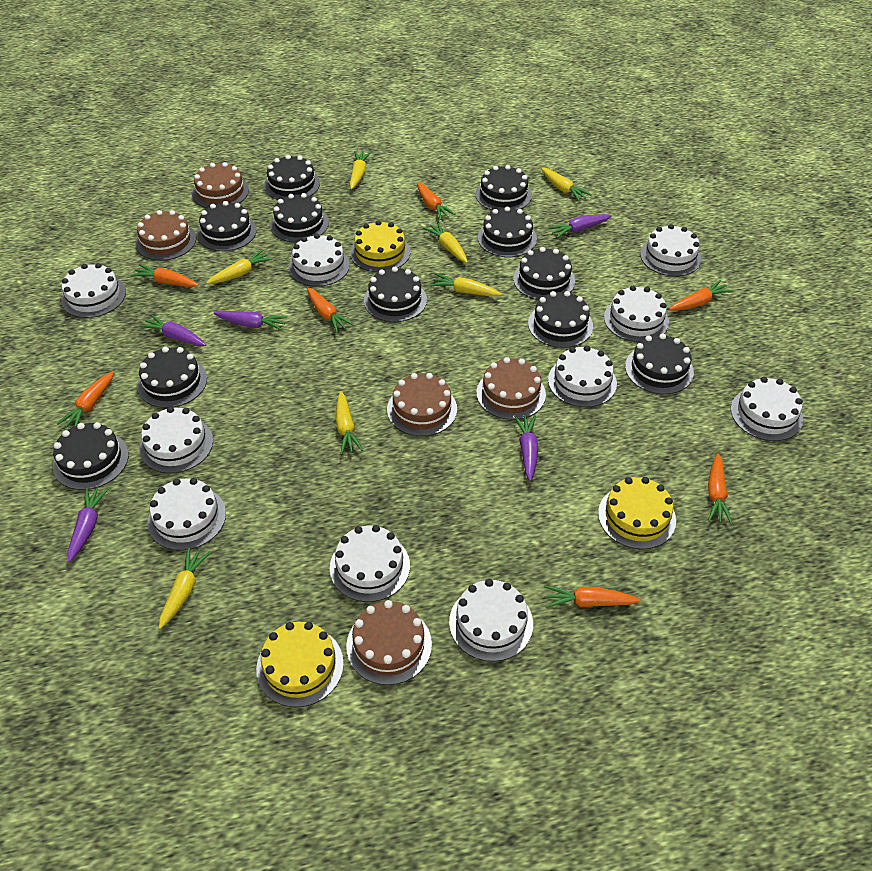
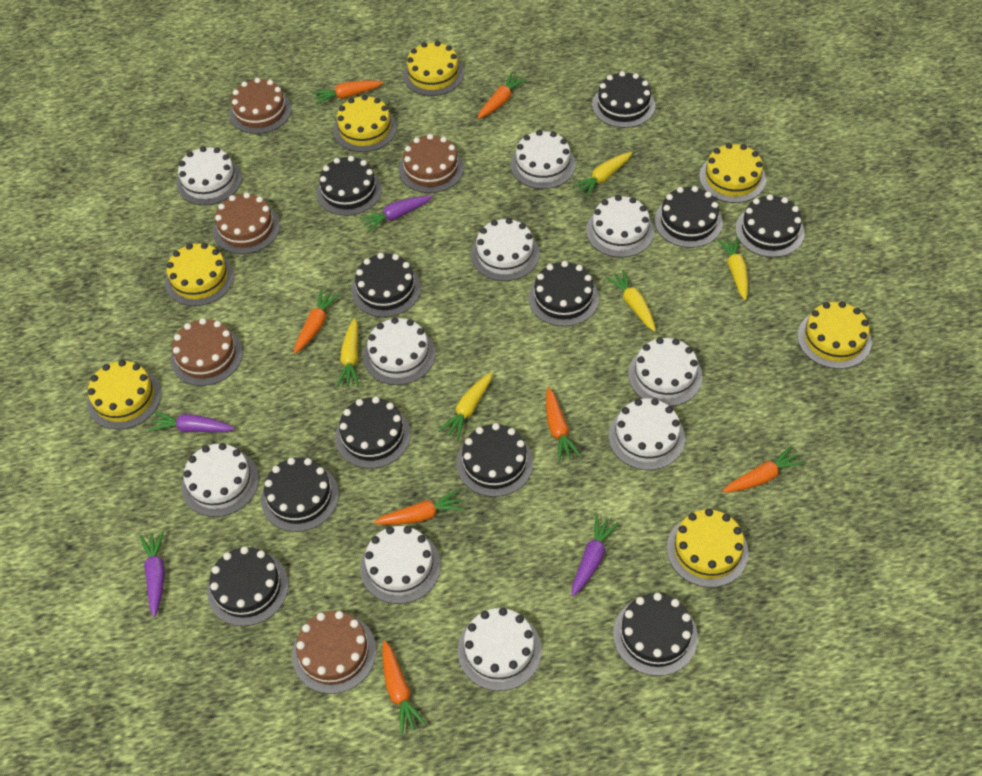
purple carrot: 5 -> 4
yellow cake: 3 -> 7
yellow carrot: 7 -> 5

